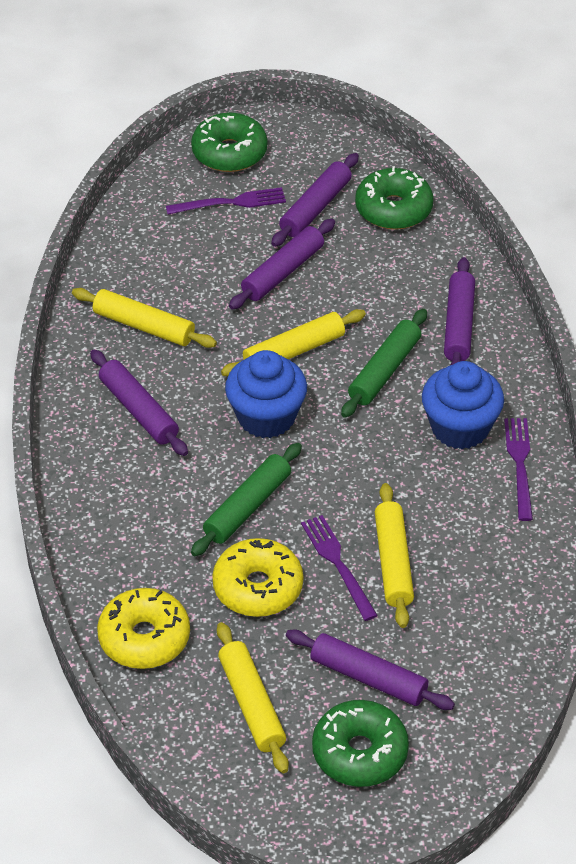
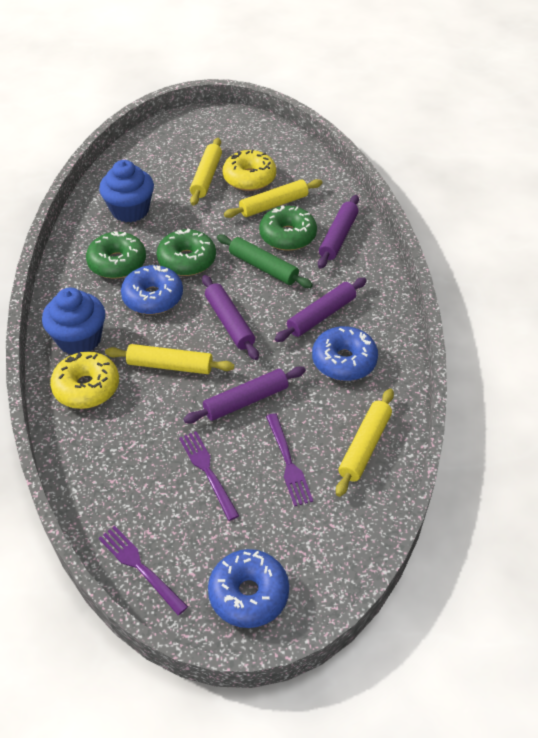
blue donut: 0 -> 3
green rolling pin: 2 -> 1
purple rolling pin: 5 -> 4

